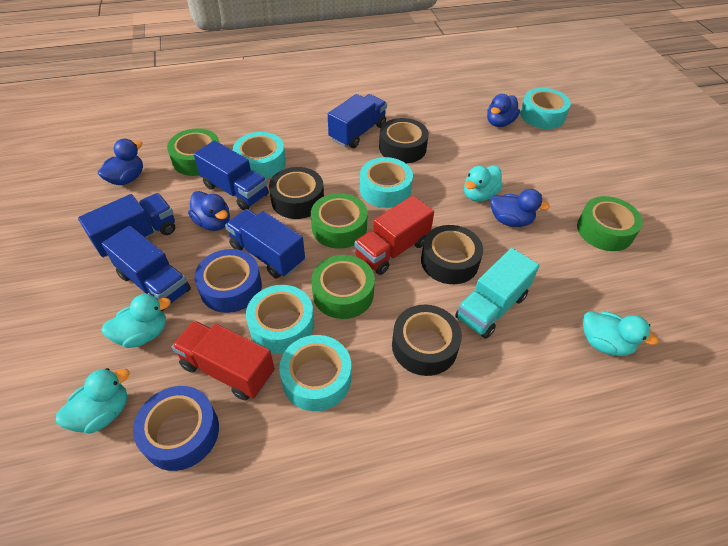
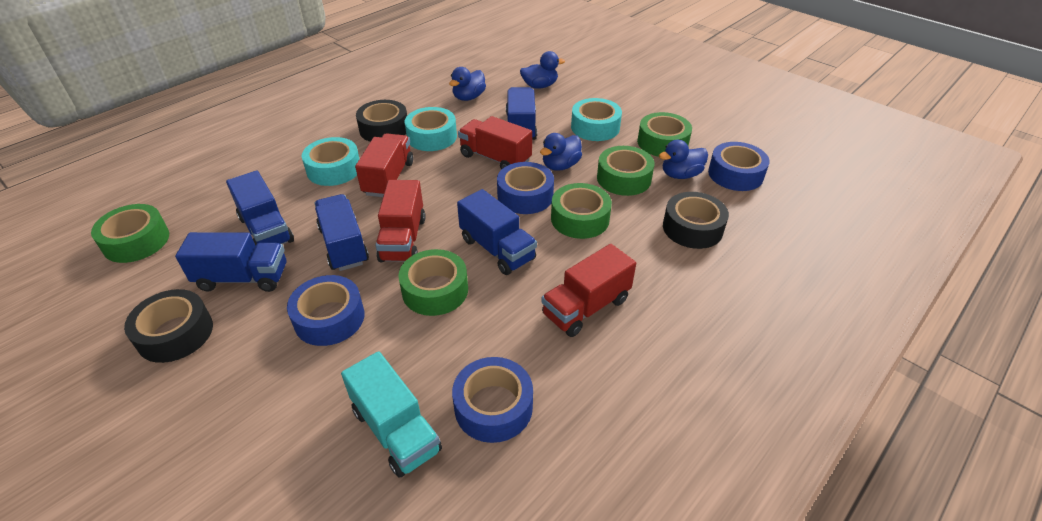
black tape: 4 -> 3
blue tape: 2 -> 4
green tape: 4 -> 5
red truck: 2 -> 4
turquoise duck: 4 -> 0
turquoise tape: 5 -> 3

